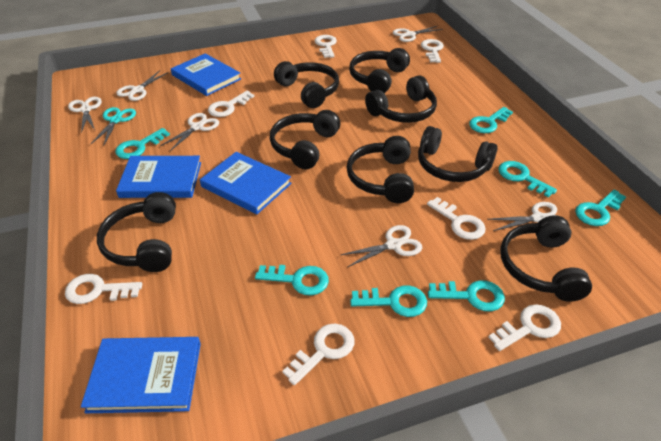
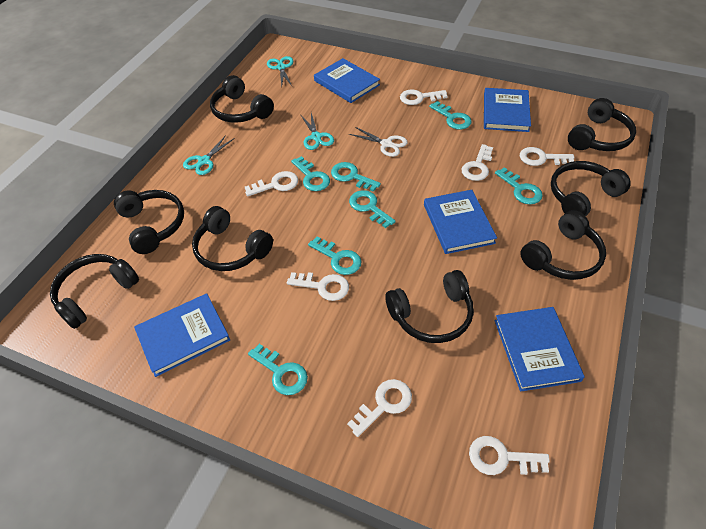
blue book: 4 -> 5
turquoise scissors: 1 -> 3
white scissors: 6 -> 1

